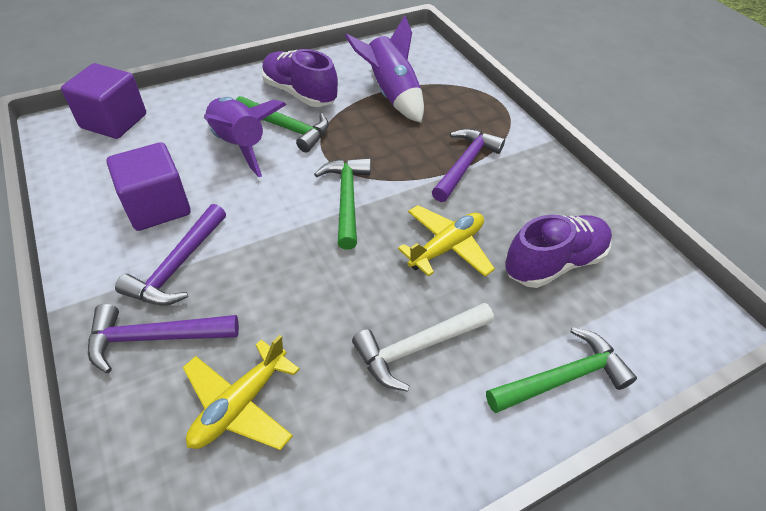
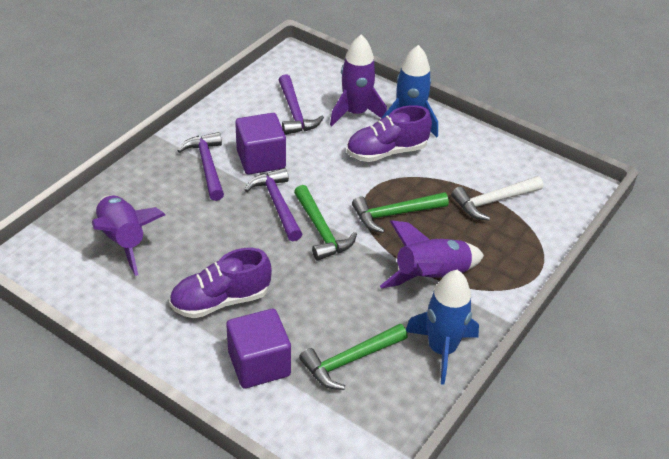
blue rocket: 0 -> 2
purple rocket: 2 -> 3
yellow plane: 2 -> 0

